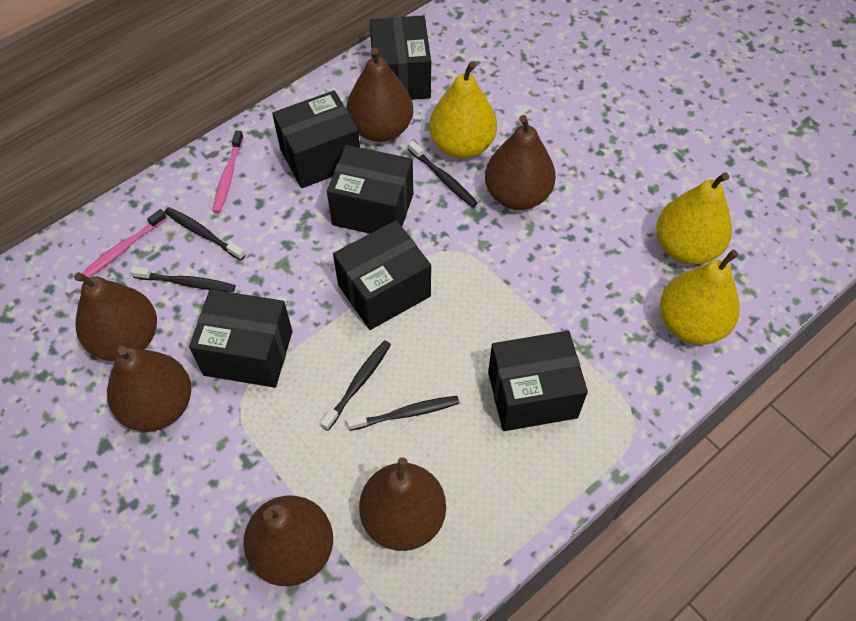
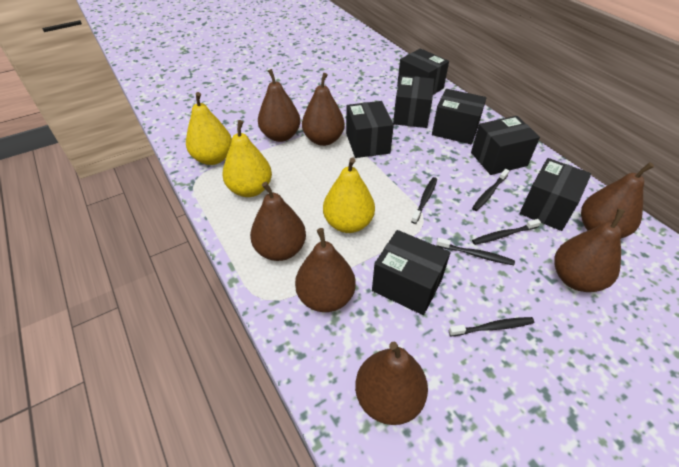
black box: 6 -> 7
brown pear: 6 -> 7
pink toothbrush: 2 -> 0

